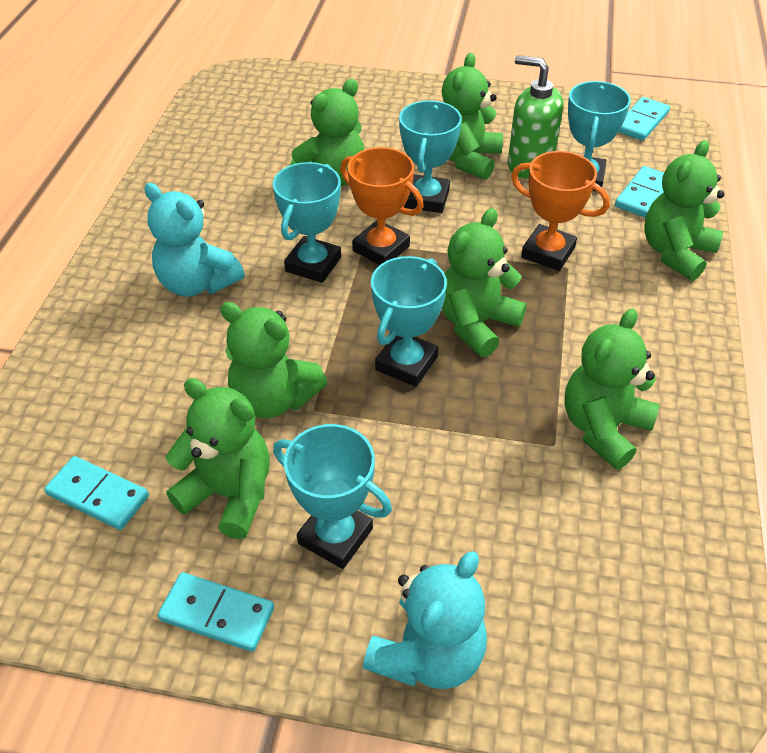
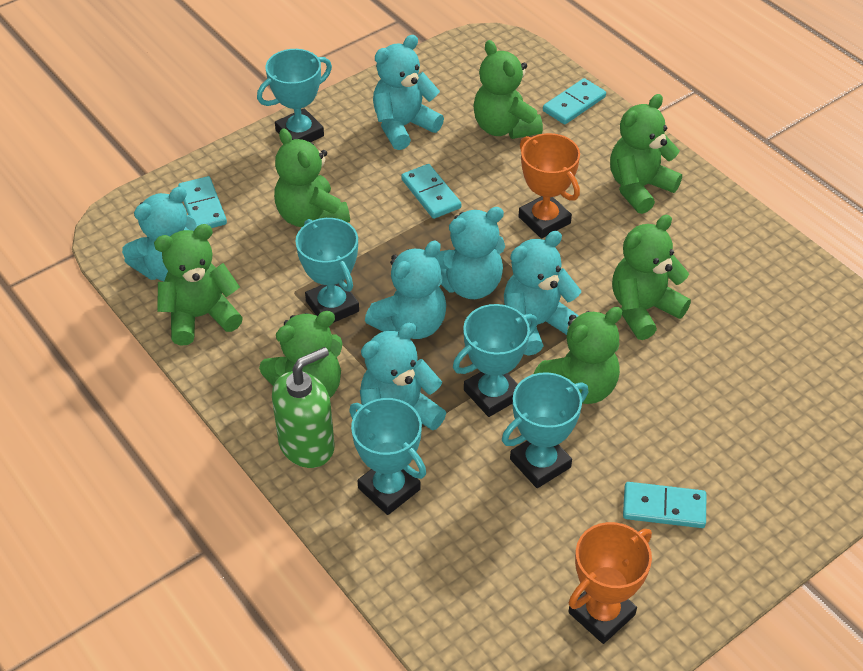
turquoise teddy bear: 2 -> 6

